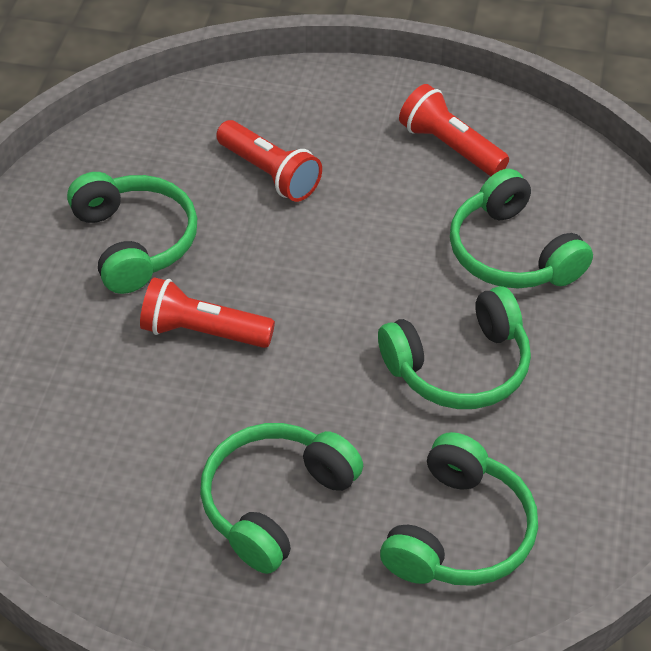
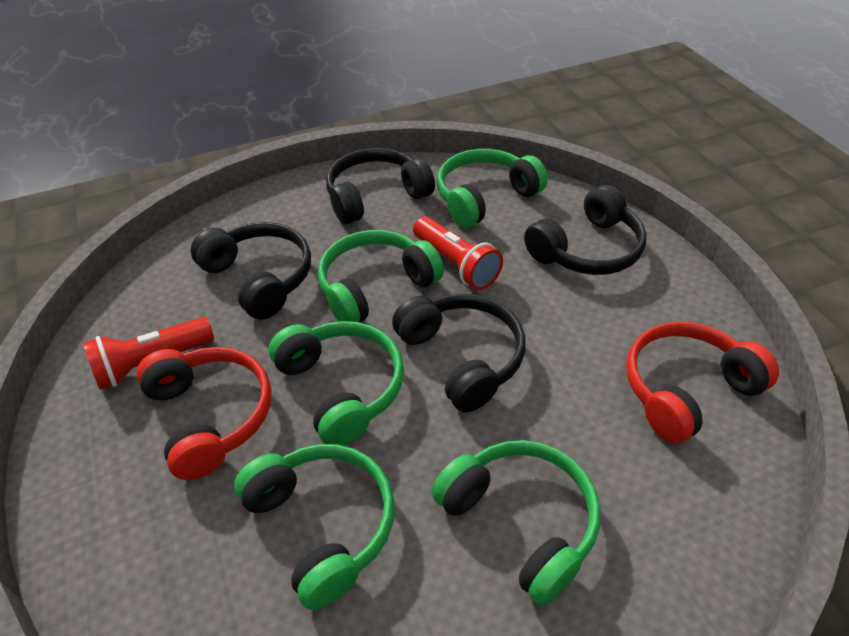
black headphones: 0 -> 4
red flashlight: 3 -> 2
red headphones: 0 -> 2

